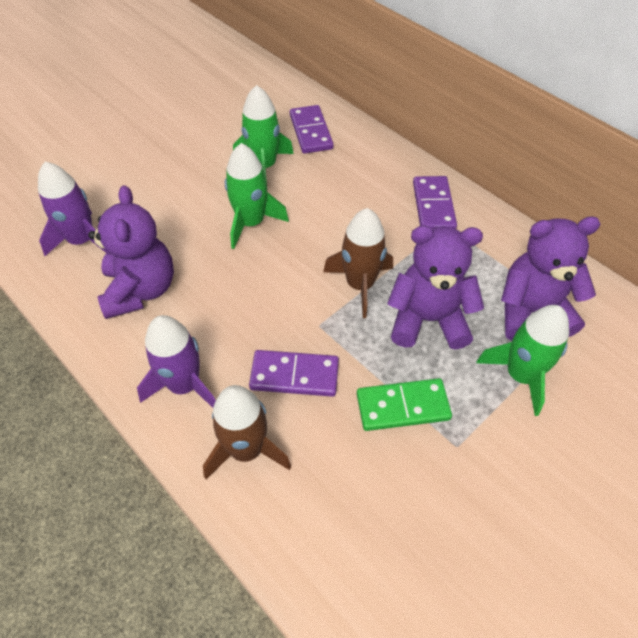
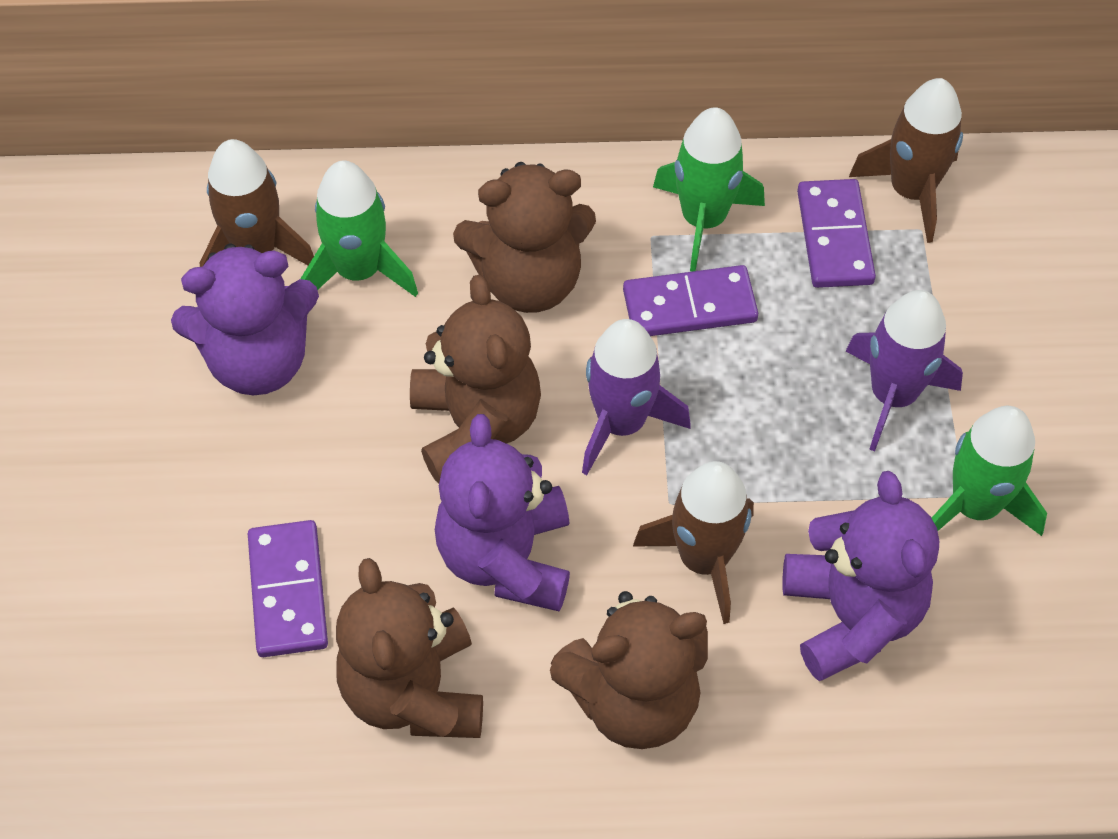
brown rocket: 2 -> 3
brown teddy bear: 0 -> 4
green domino: 1 -> 0

